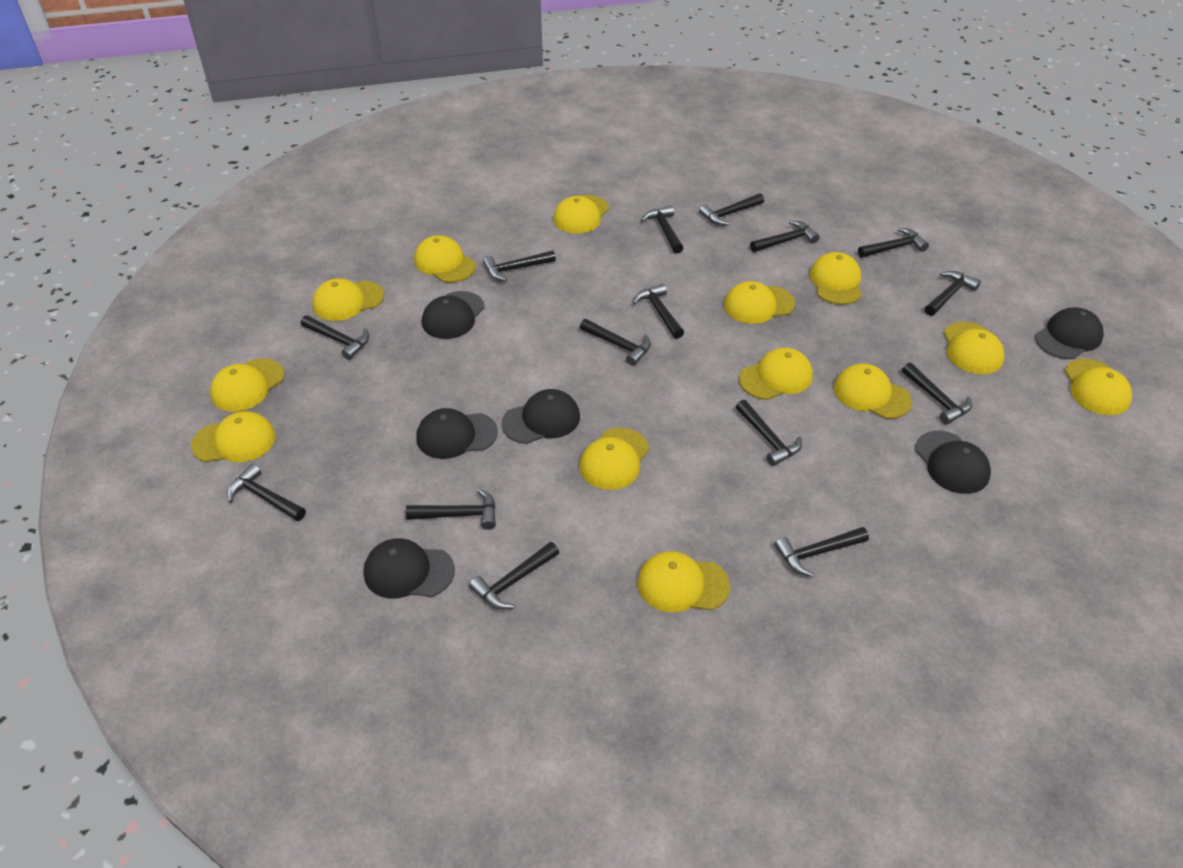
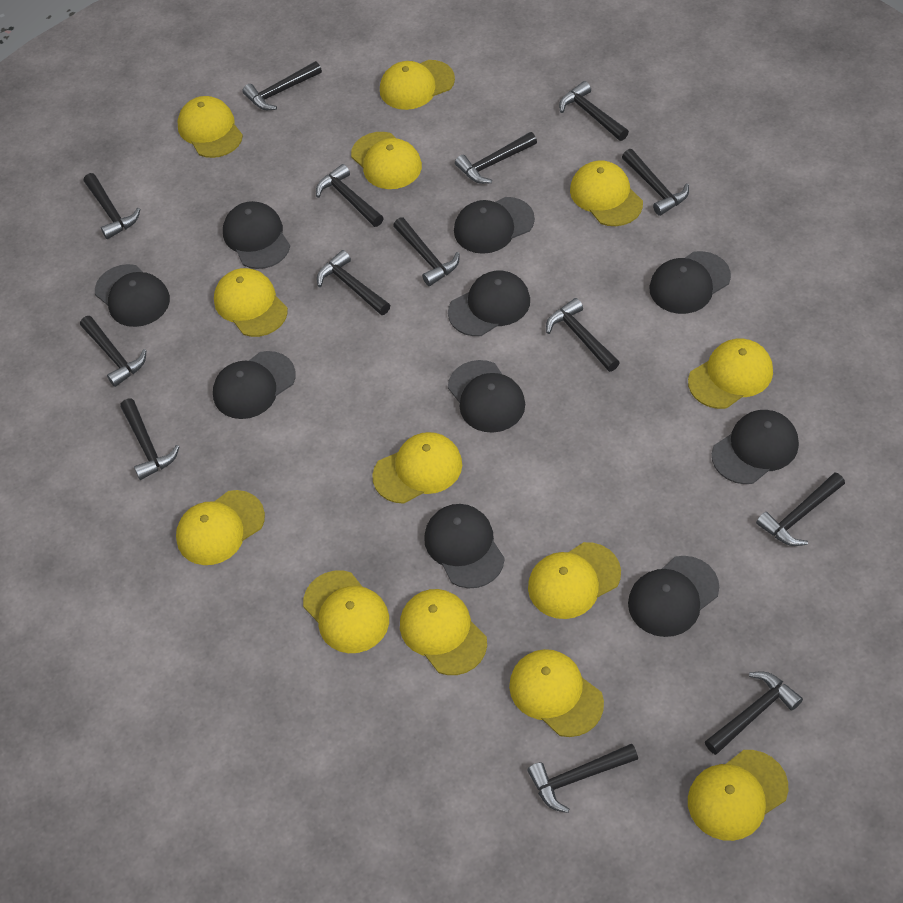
black cap: 6 -> 10
black hammer: 15 -> 14

